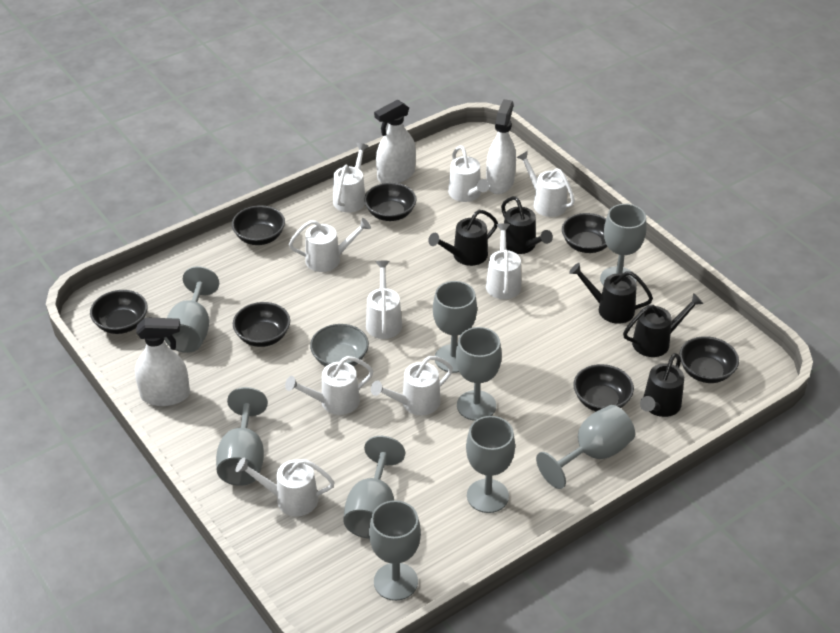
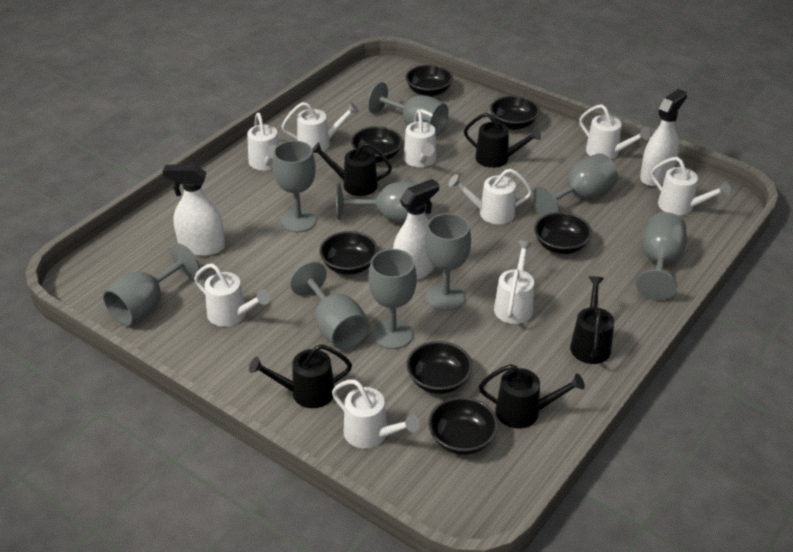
grey bowl: 1 -> 0

